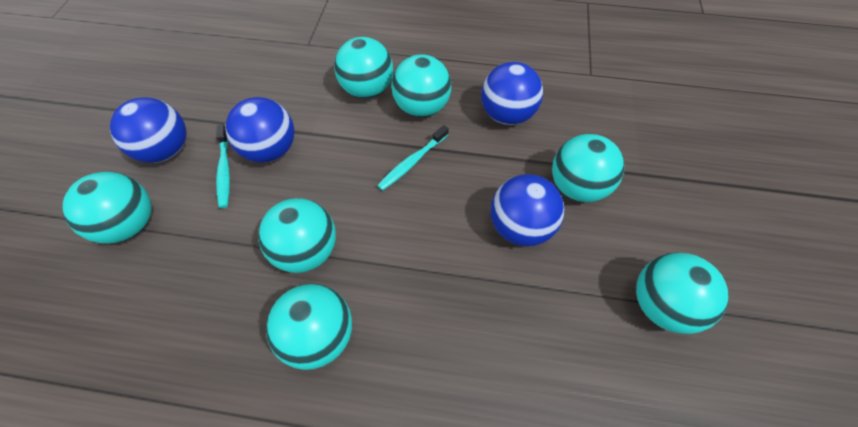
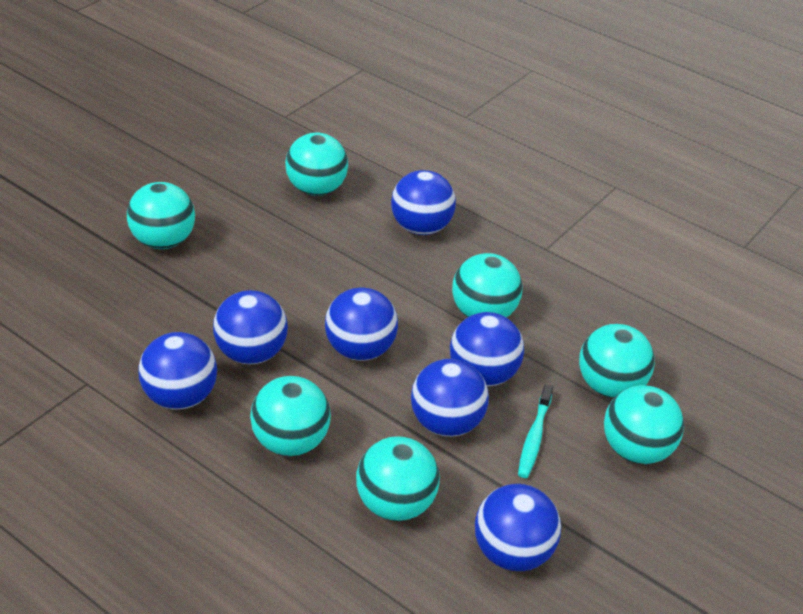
blue ball: 4 -> 7
turquoise toothbrush: 2 -> 1

